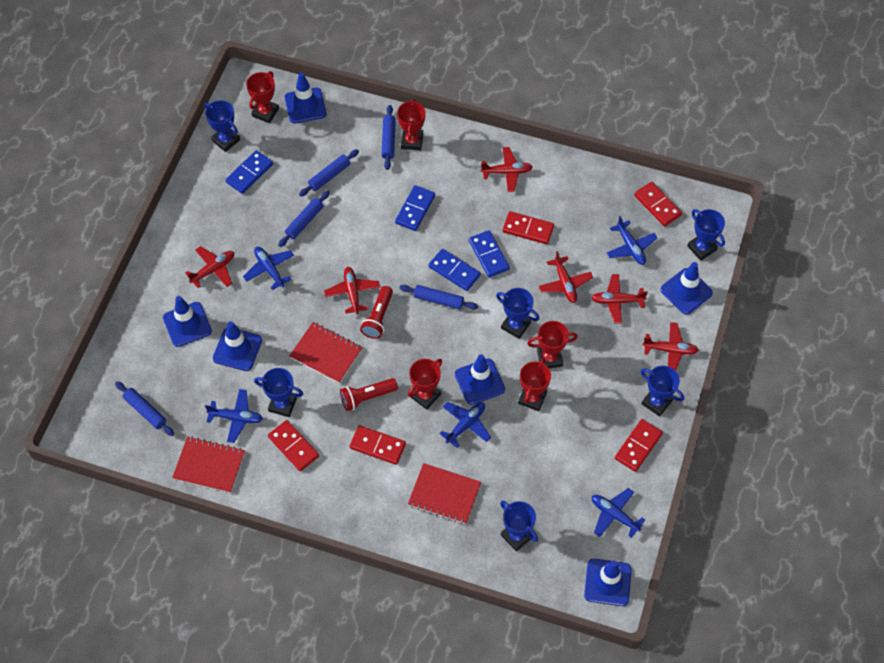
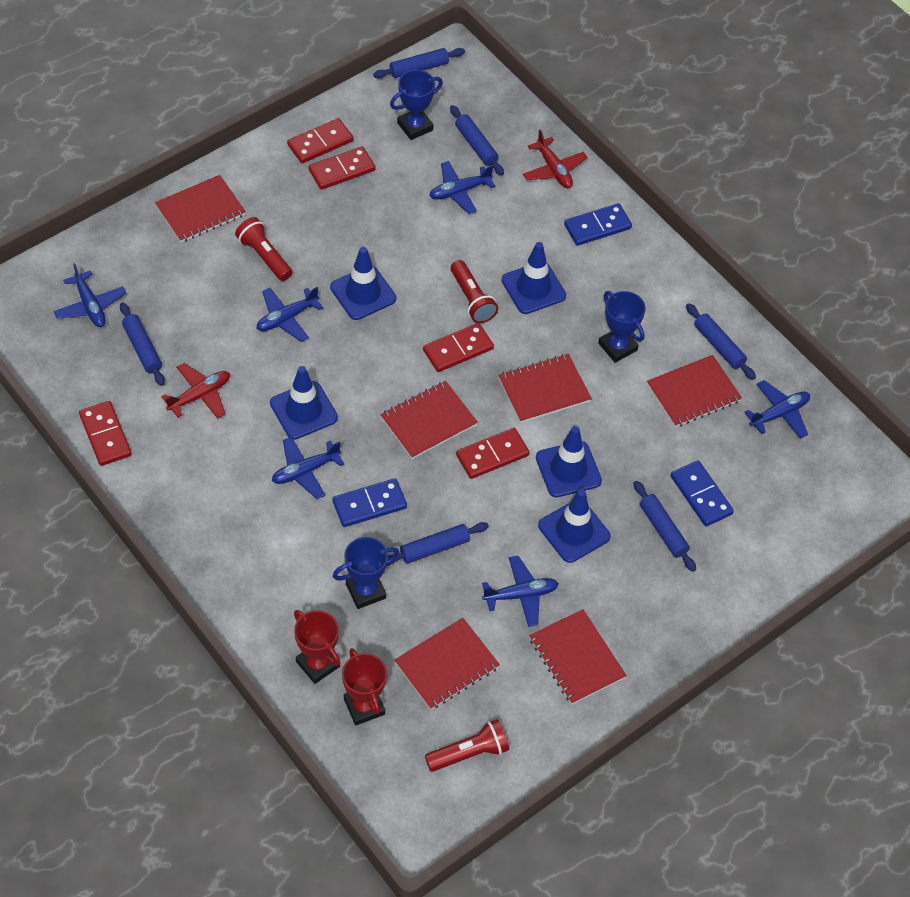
blue domino: 4 -> 3
blue plane: 5 -> 6
blue rolling pin: 5 -> 6
blue traffic cone: 6 -> 5
blue trophy: 6 -> 3
red flashlight: 2 -> 3
red notebook: 3 -> 6
red plane: 6 -> 2
red trophy: 5 -> 2

